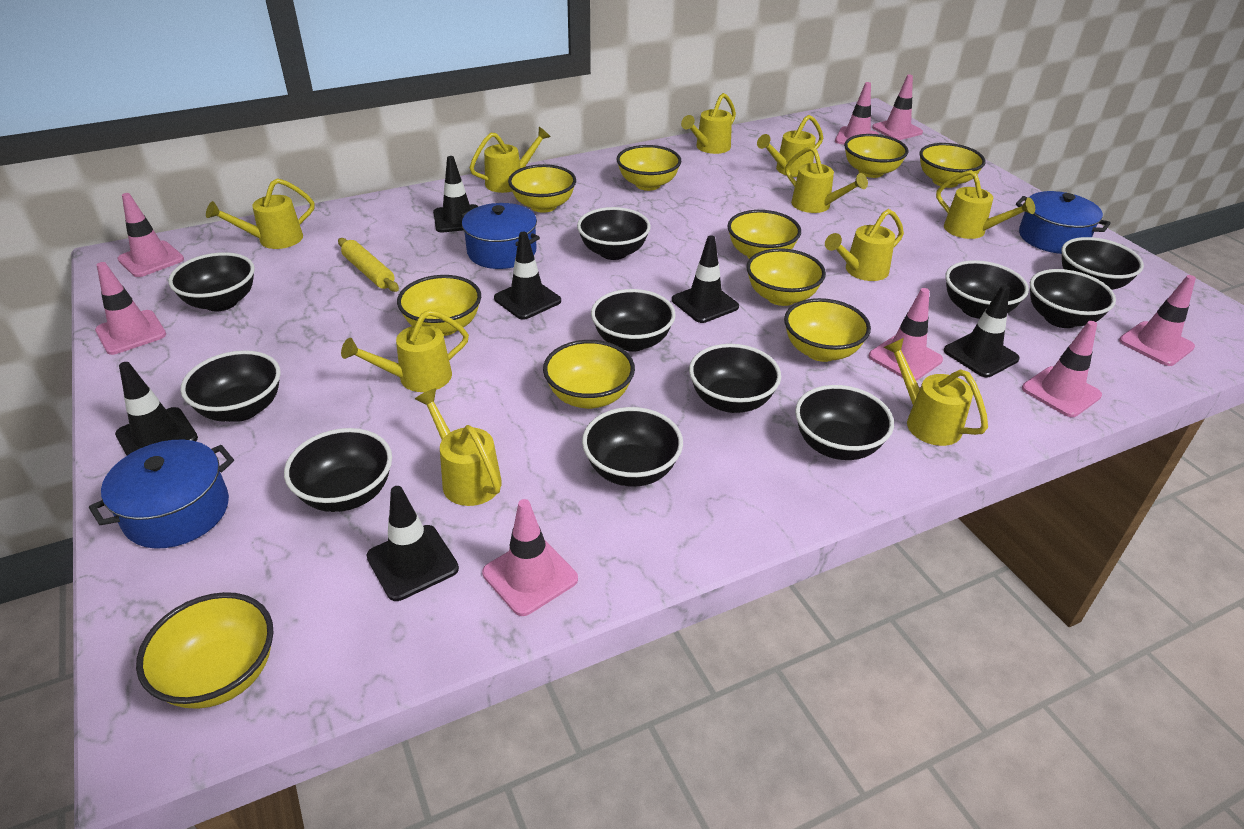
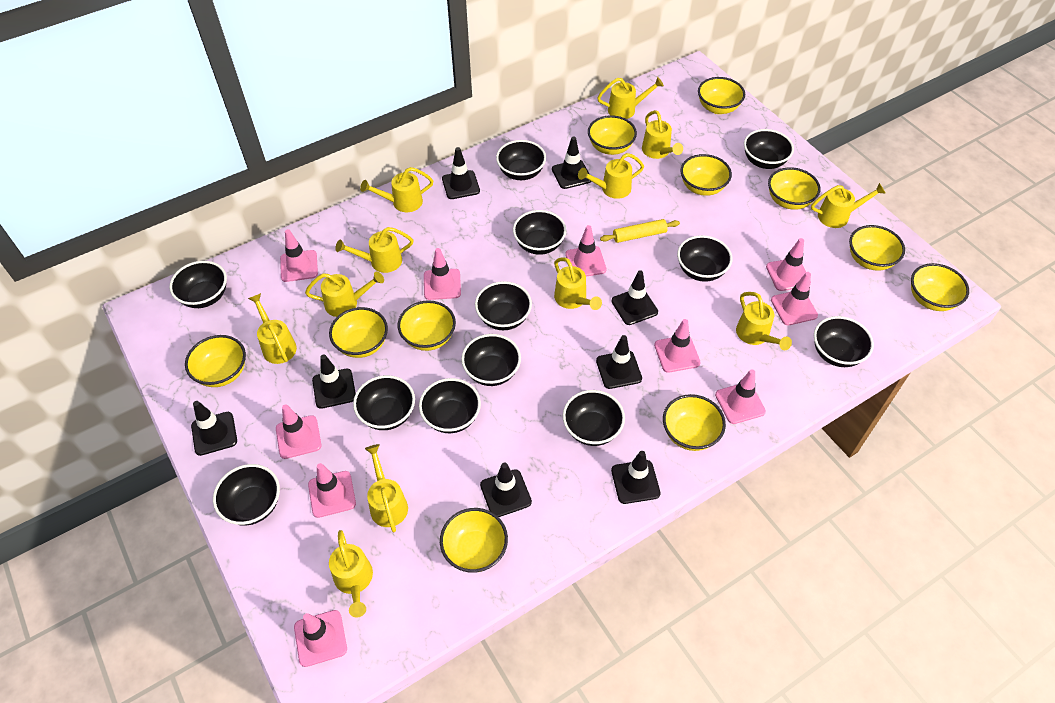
black bowl: 11 -> 12
black traffic cone: 6 -> 8
blue pot: 3 -> 0
pink traffic cone: 8 -> 10
yellow bowl: 10 -> 11
yellow watering can: 10 -> 12

